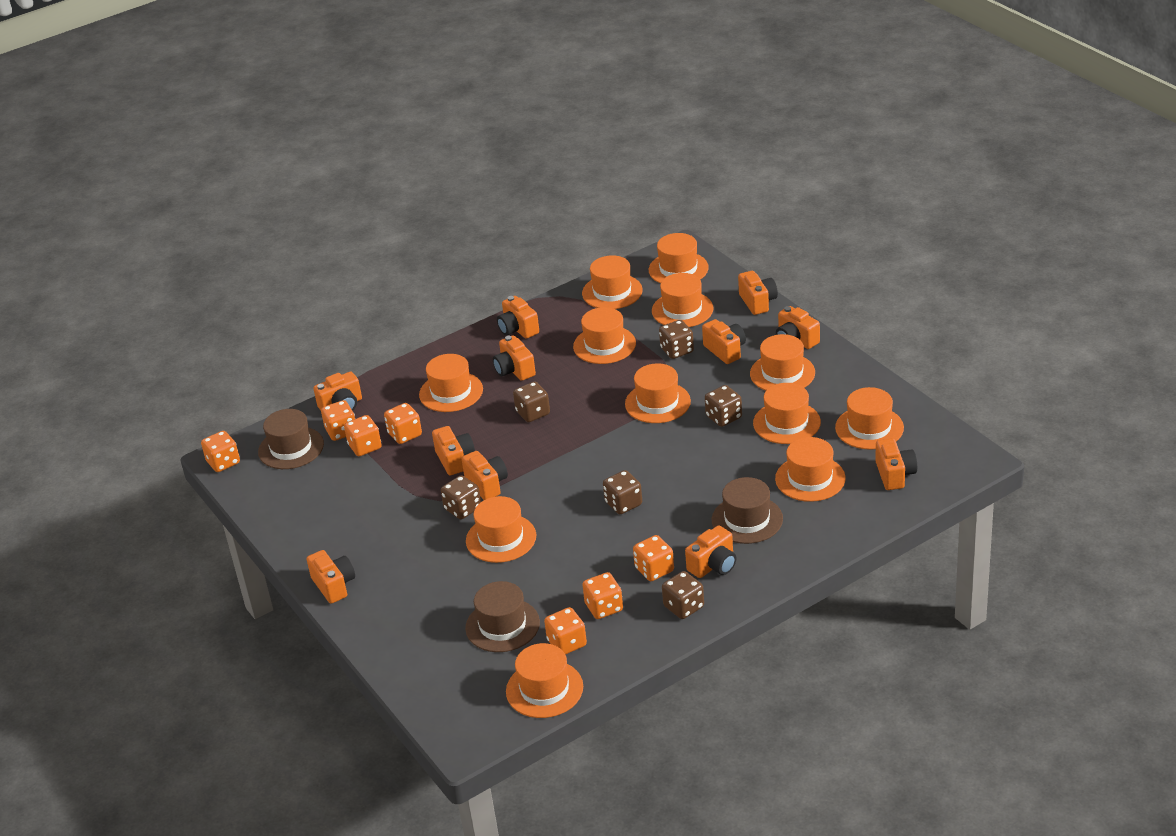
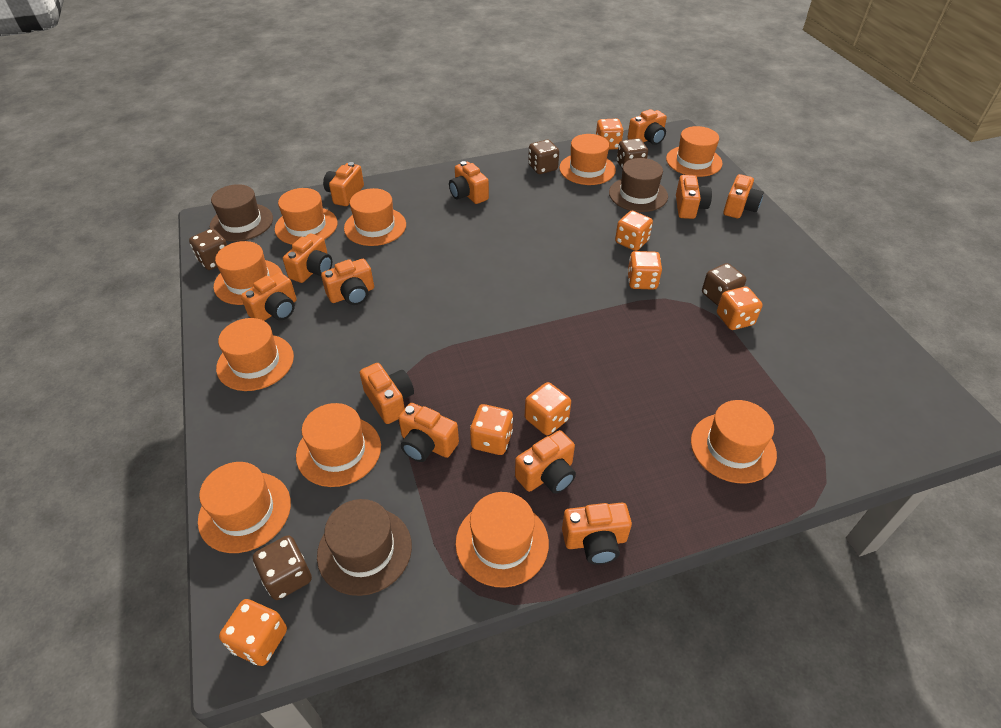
brown dice: 6 -> 5
orange camera: 11 -> 12
orange hat: 12 -> 10

